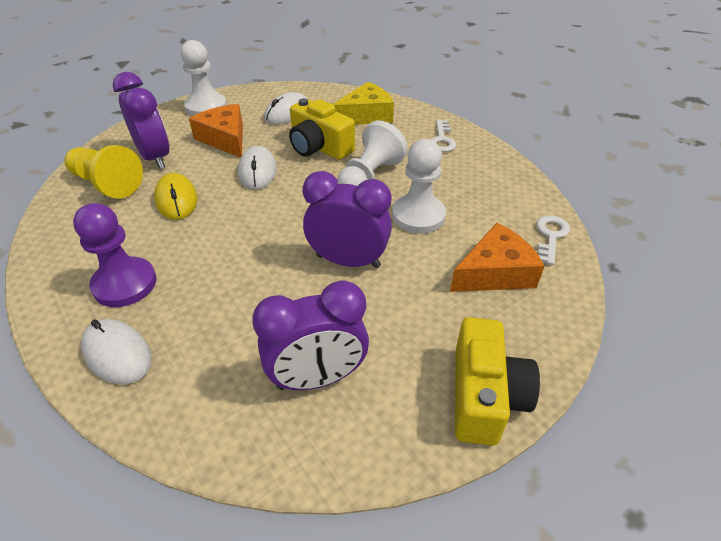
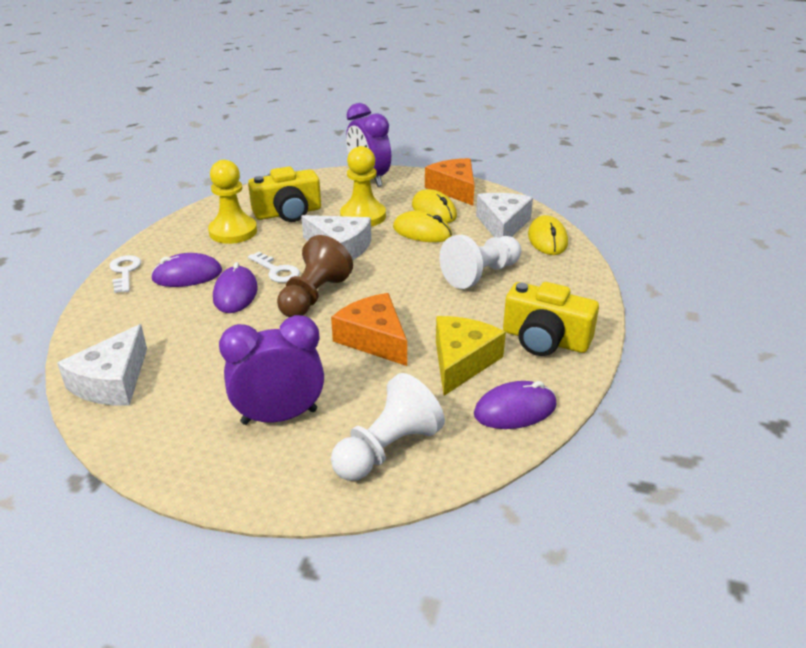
brown pawn: 0 -> 1
purple clock: 3 -> 2
purple mouse: 0 -> 3
purple pawn: 1 -> 0
white cheese: 0 -> 3
white mouse: 3 -> 0
white pawn: 3 -> 2
yellow mouse: 1 -> 3
yellow pawn: 1 -> 2

